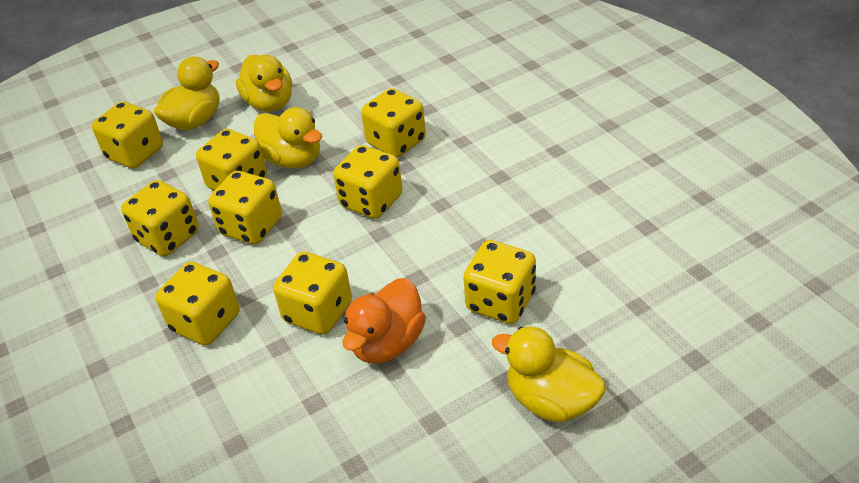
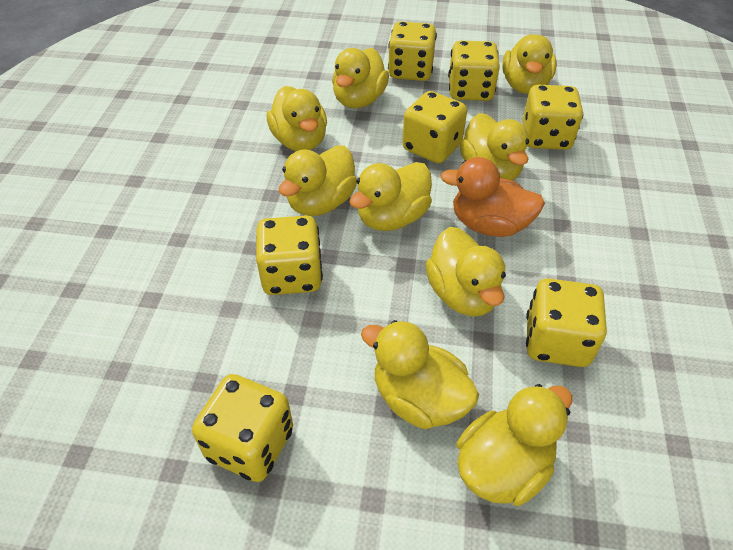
yellow dice: 9 -> 7
yellow duck: 4 -> 9

